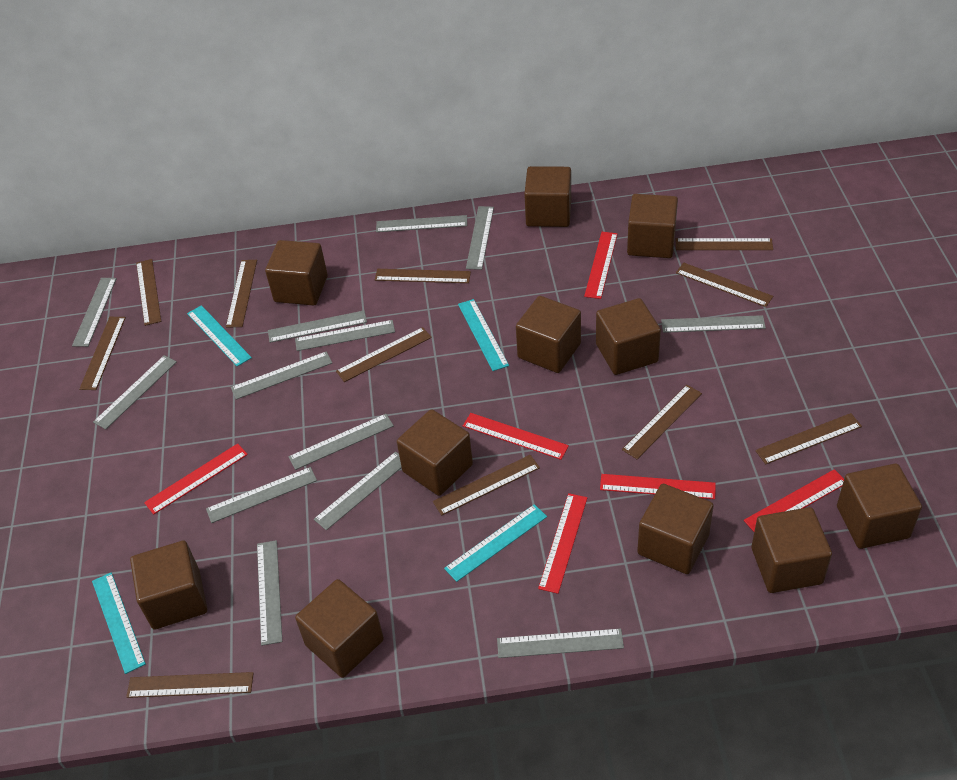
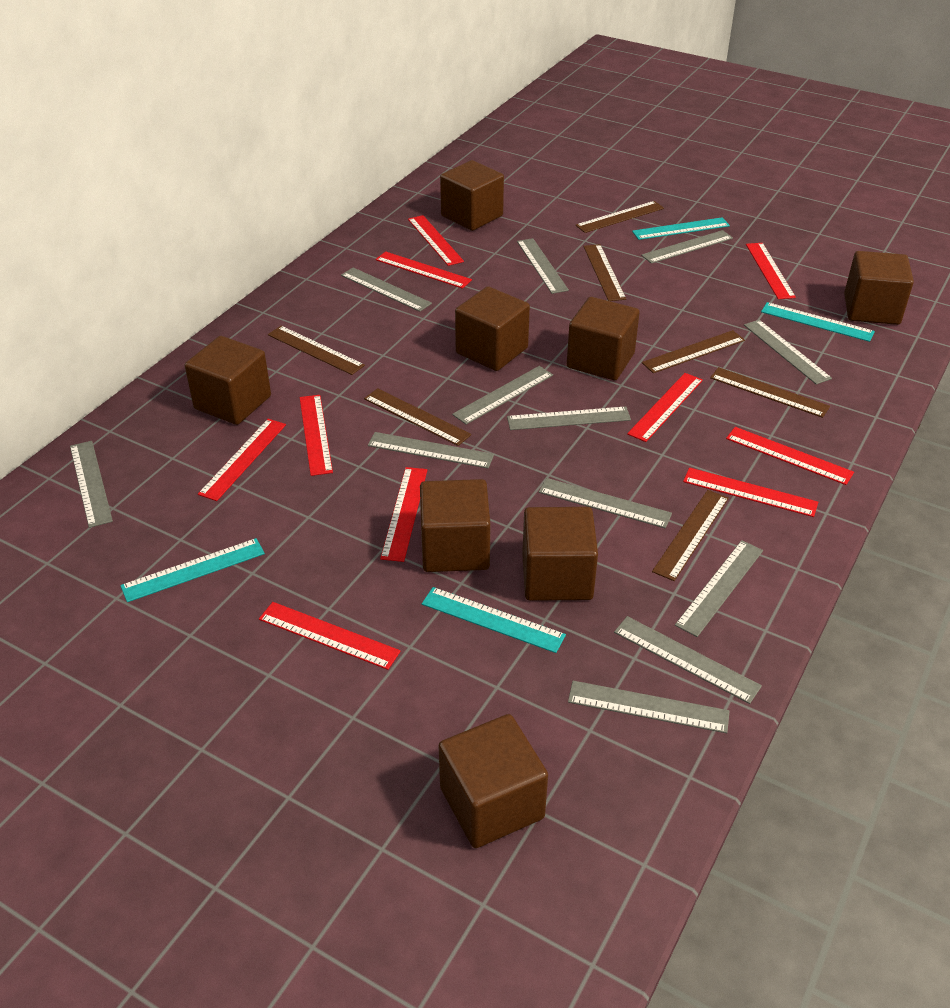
brown cube: 11 -> 8
brown ruler: 11 -> 7
grey ruler: 13 -> 12
red ruler: 6 -> 10

